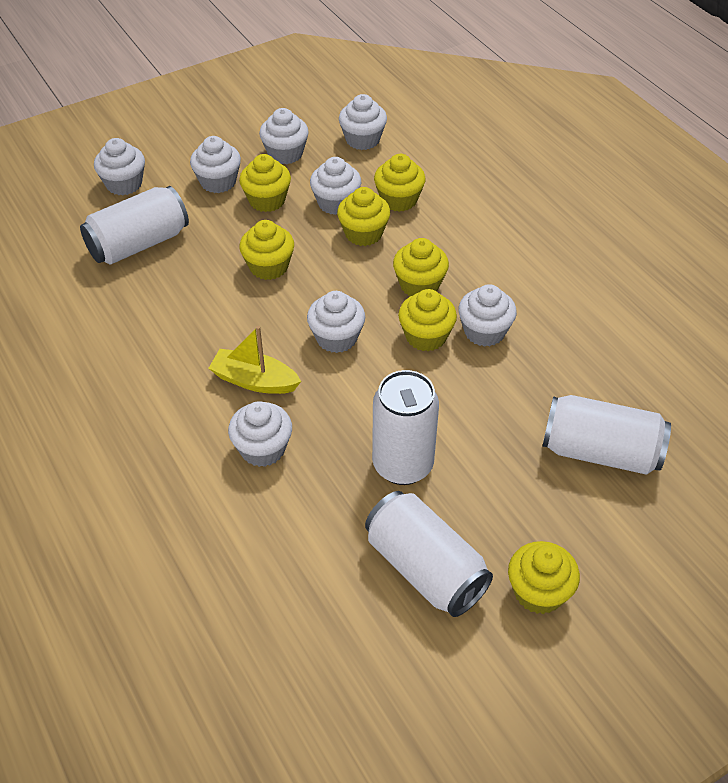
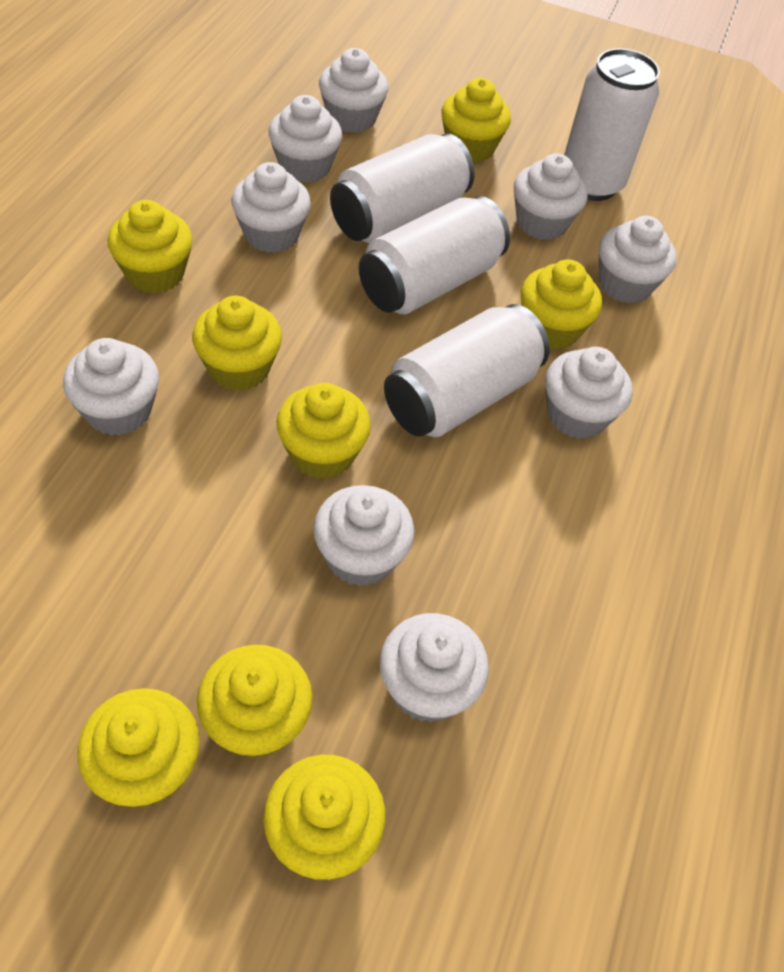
white cupcake: 8 -> 9
yellow boat: 1 -> 0
yellow cupcake: 7 -> 8

